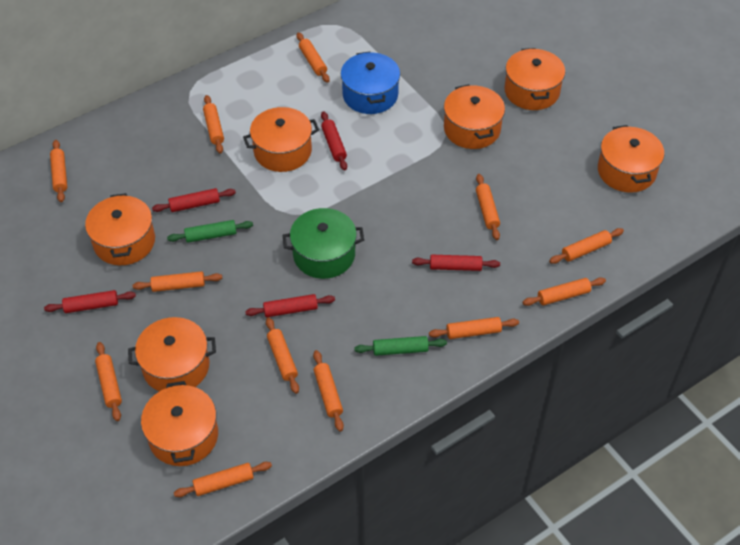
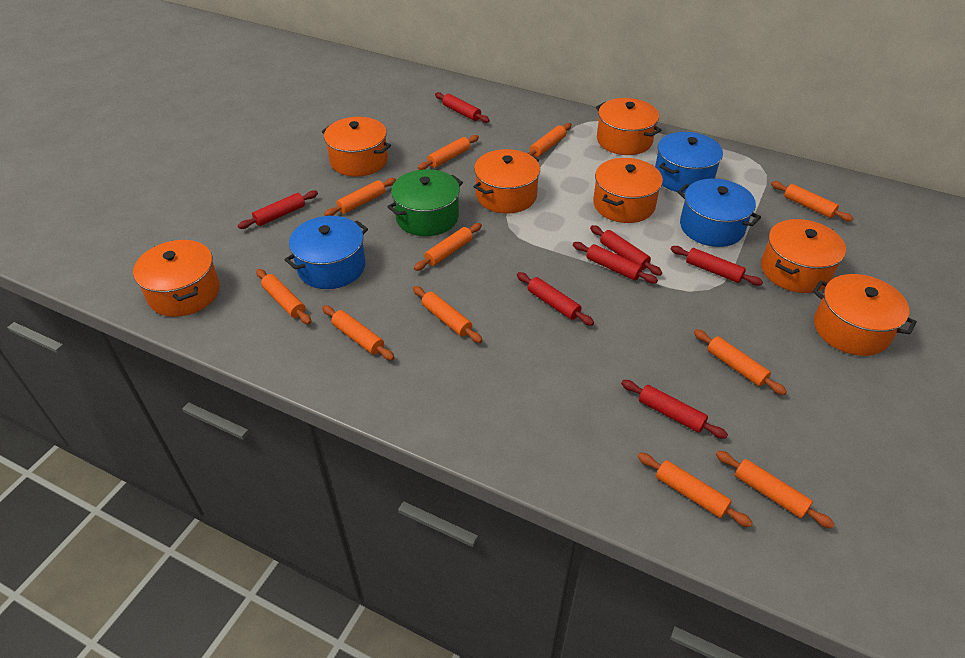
blue pot: 1 -> 3
green rolling pin: 2 -> 0
orange rolling pin: 12 -> 11
red rolling pin: 5 -> 7

